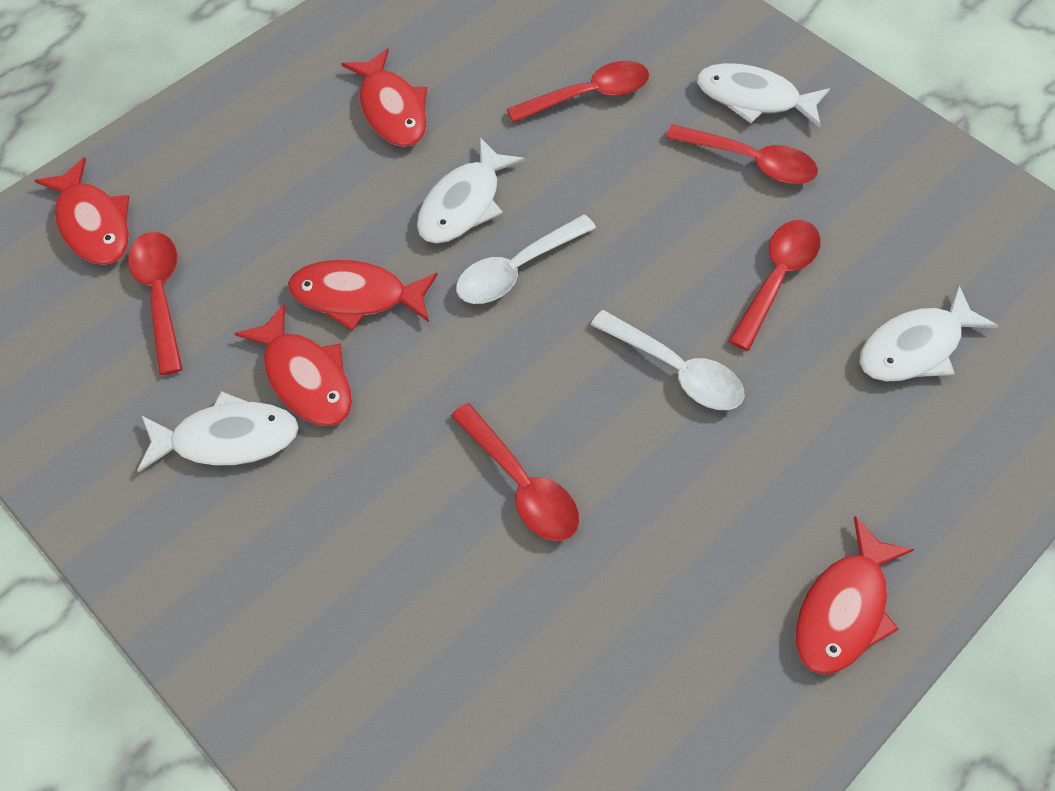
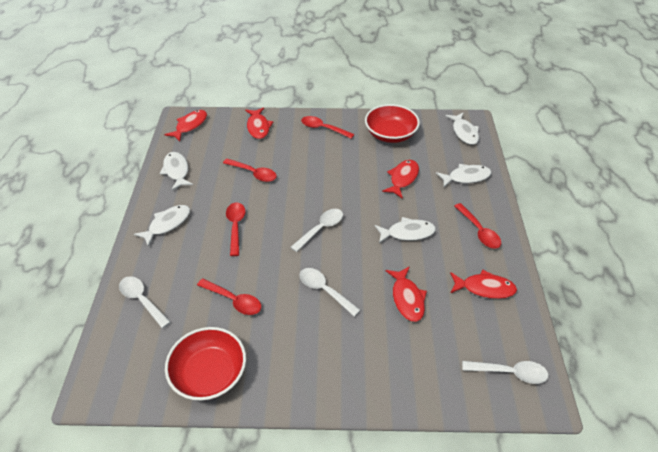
red bowl: 0 -> 2
white fish: 4 -> 5
white spoon: 2 -> 4

